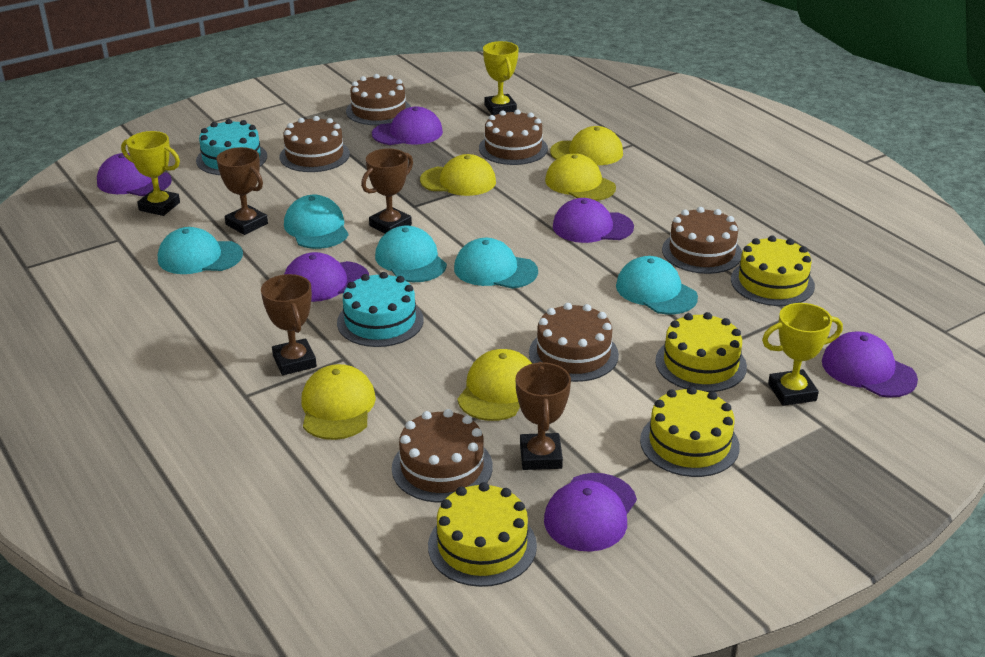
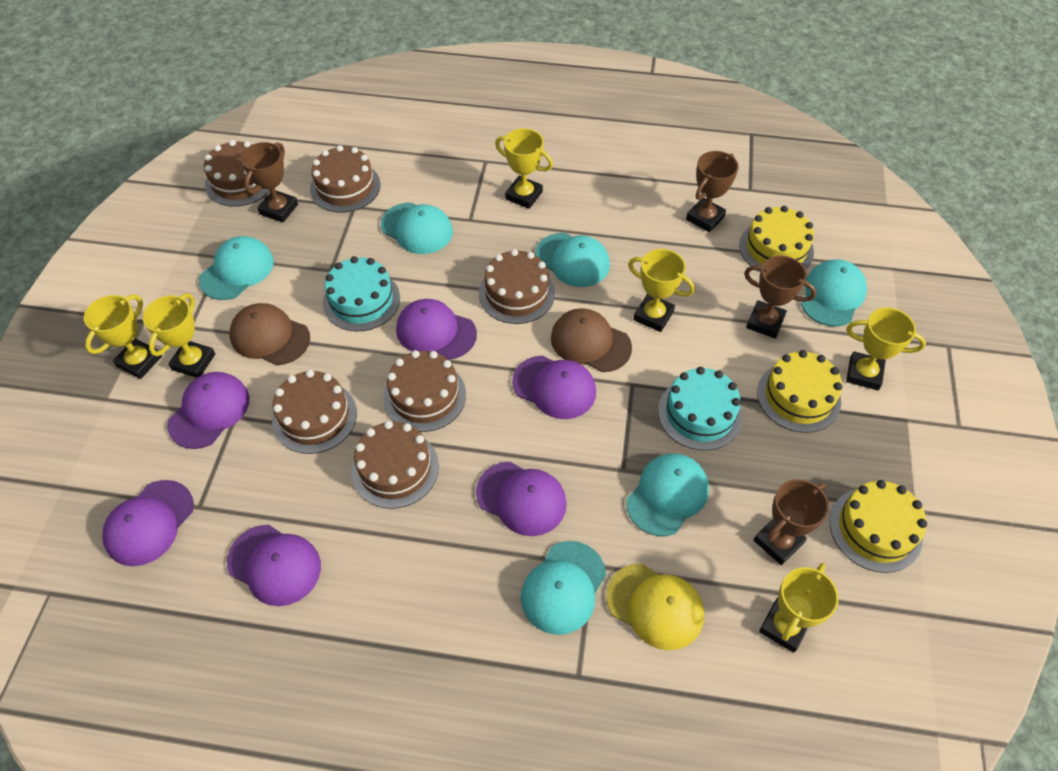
brown cap: 0 -> 2
turquoise cap: 5 -> 6
yellow cake: 4 -> 3
yellow cap: 5 -> 1
yellow trophy: 3 -> 6

